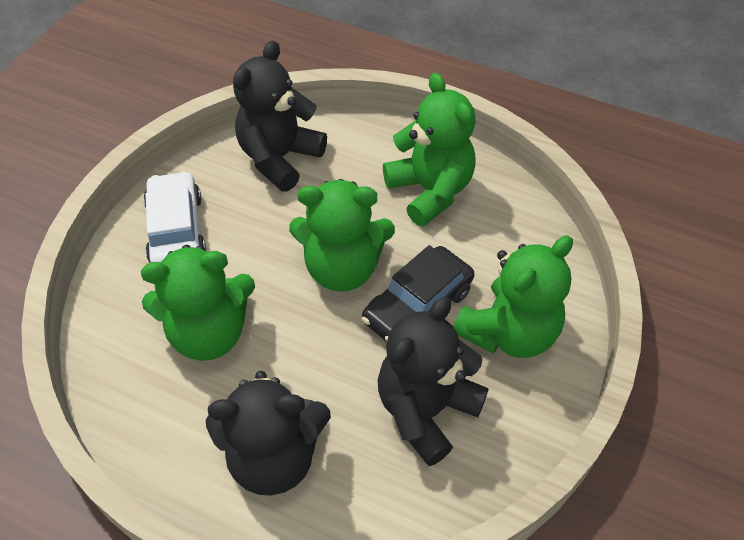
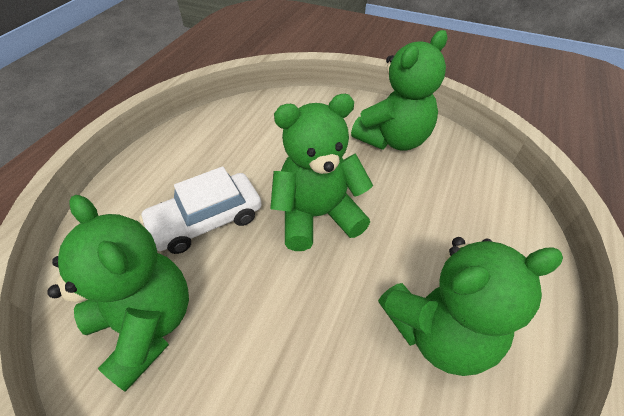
black car: 1 -> 0
black teddy bear: 3 -> 0

